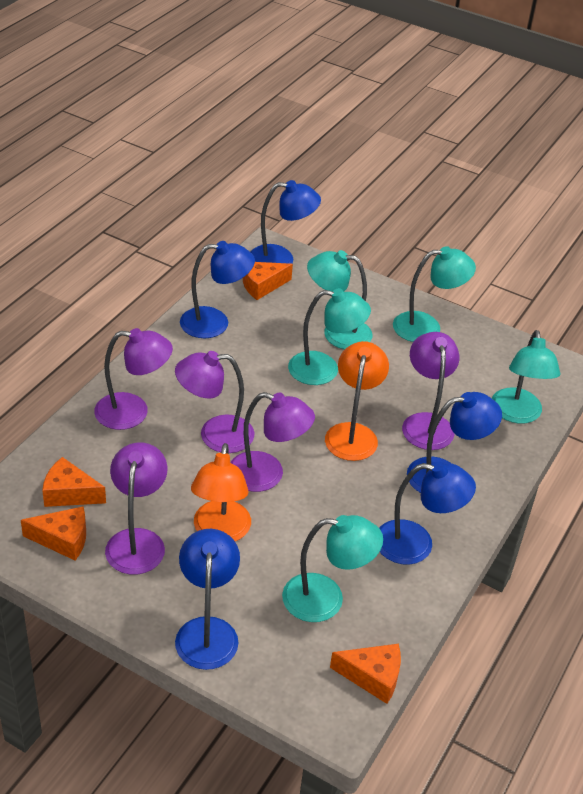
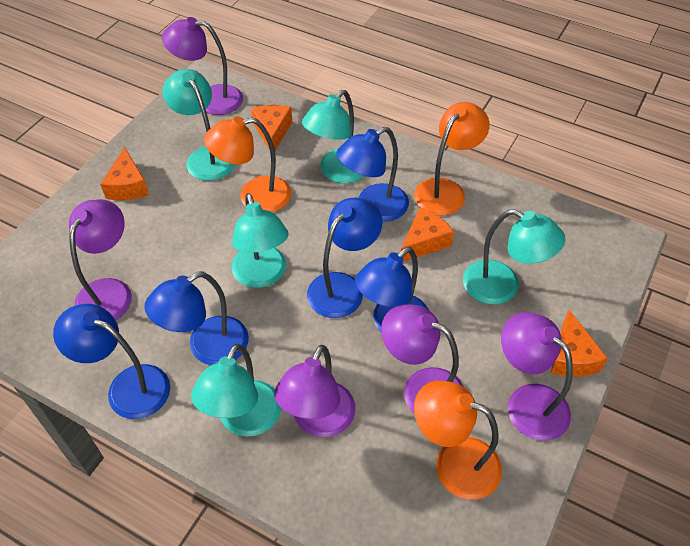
orange lamp: 2 -> 3

